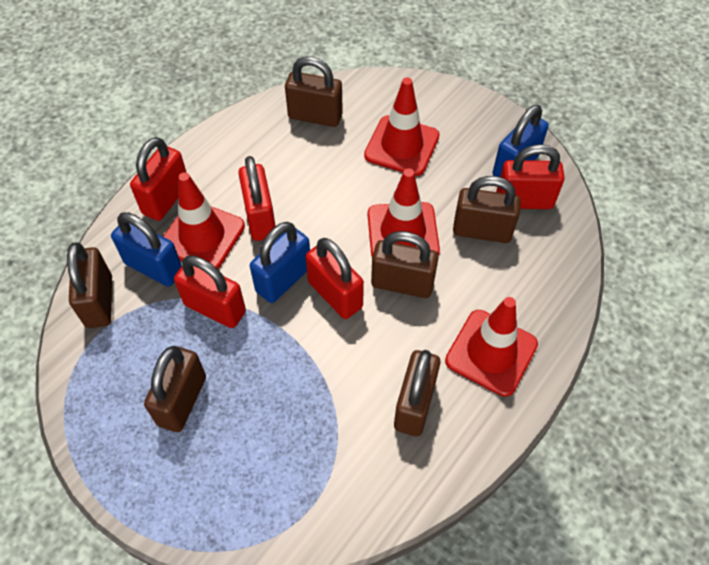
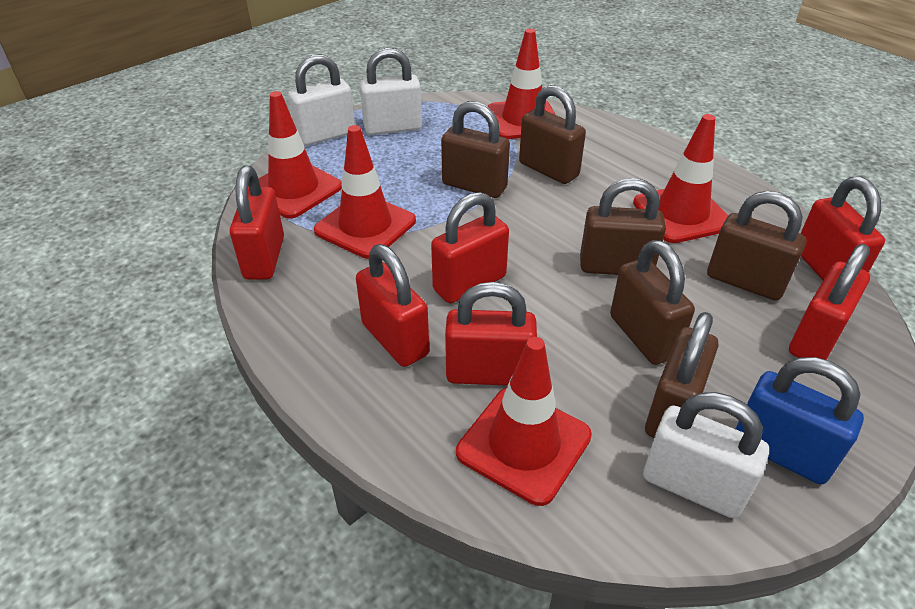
blue padlock: 3 -> 1
red padlock: 5 -> 6
red traffic cone: 4 -> 5
white padlock: 0 -> 3

